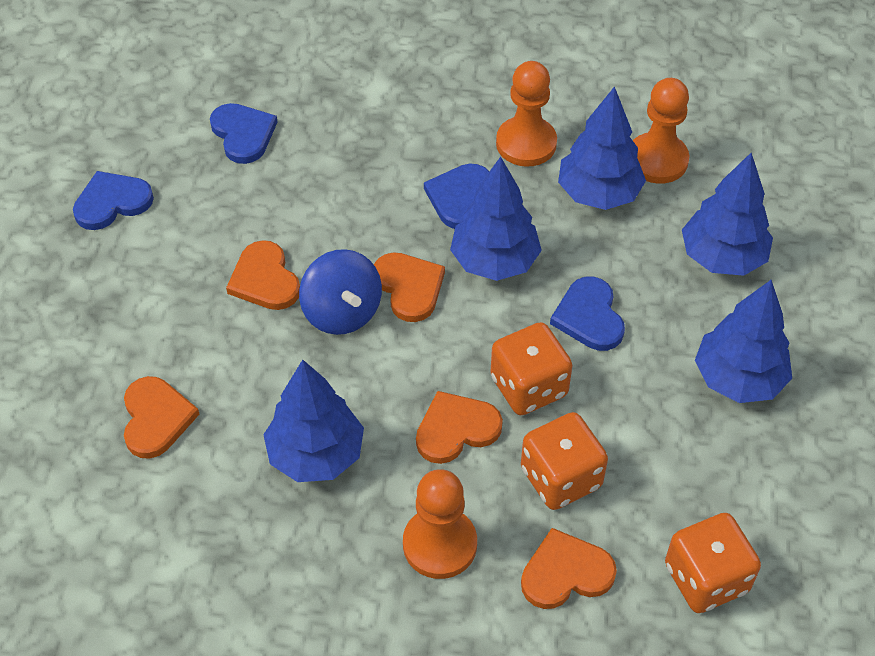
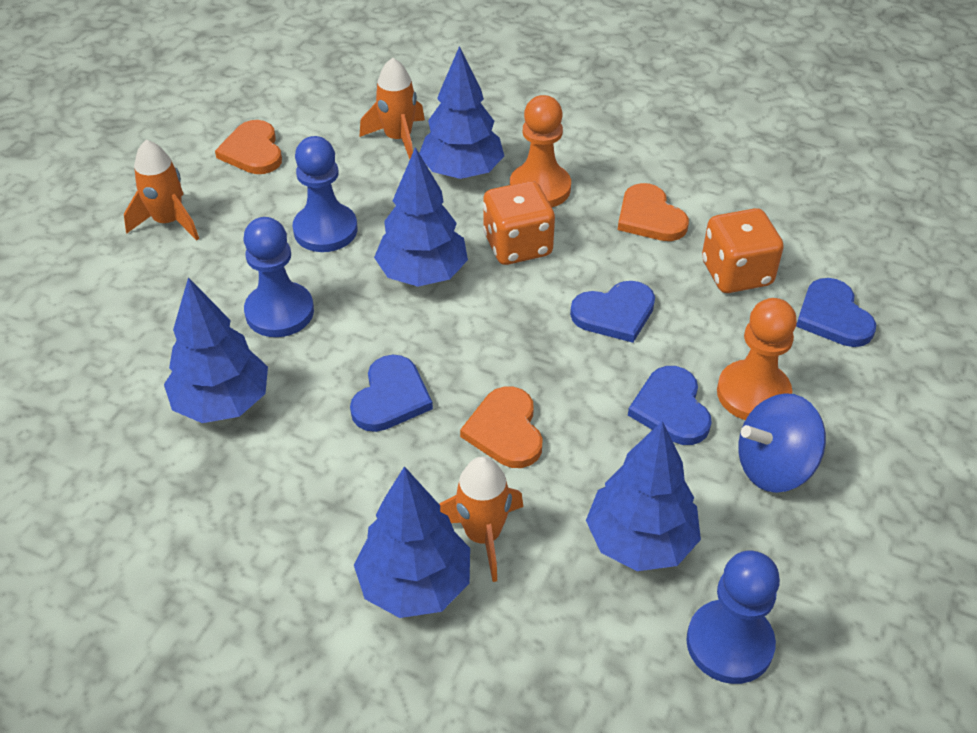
blue pawn: 0 -> 3
orange dice: 3 -> 2
orange heart: 5 -> 3
orange pawn: 3 -> 2
orange rocket: 0 -> 3

